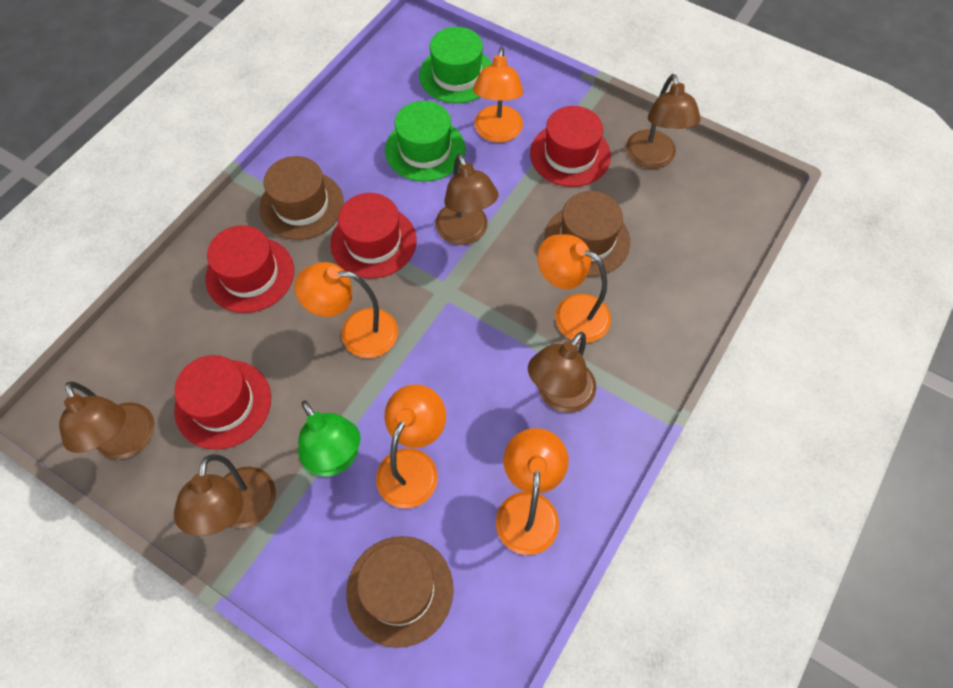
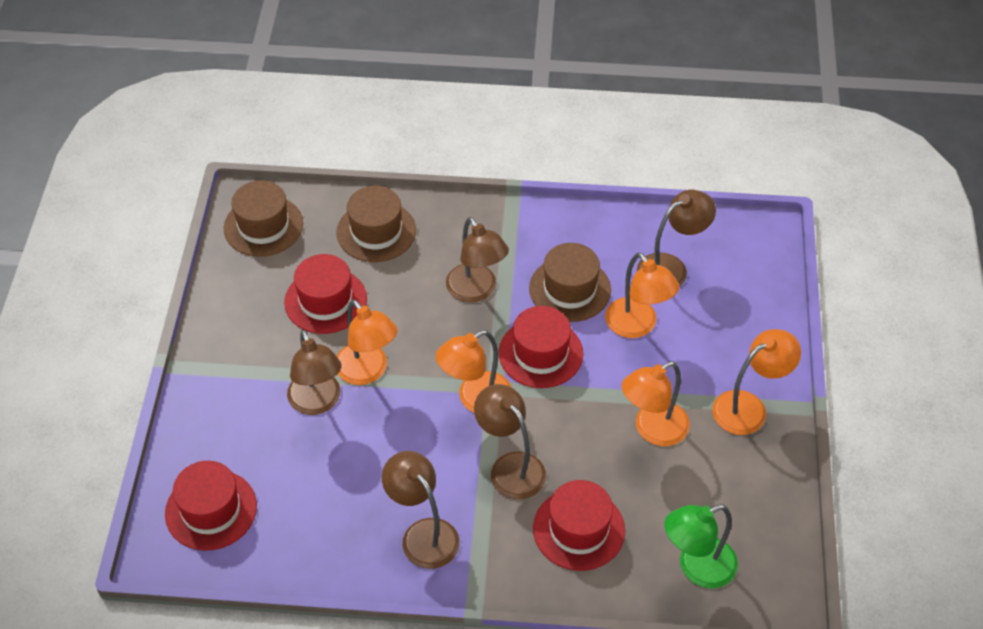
green hat: 2 -> 0

